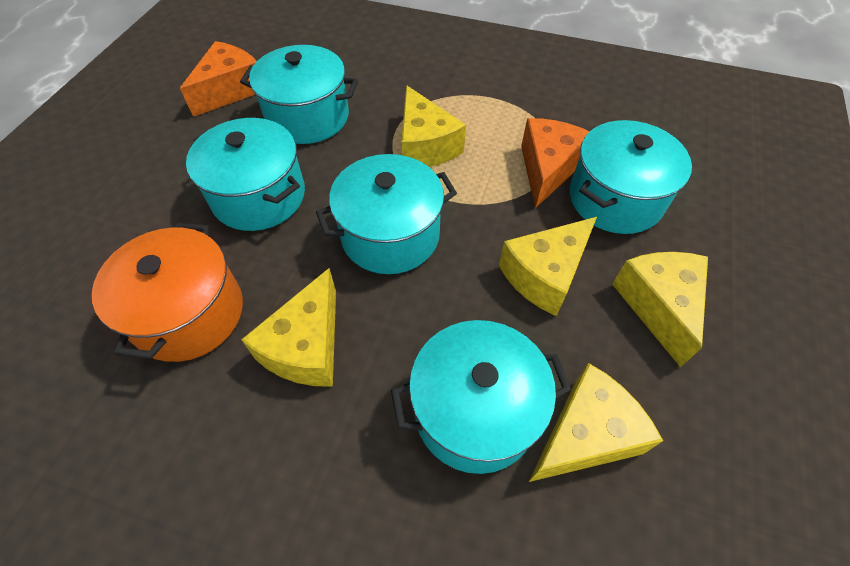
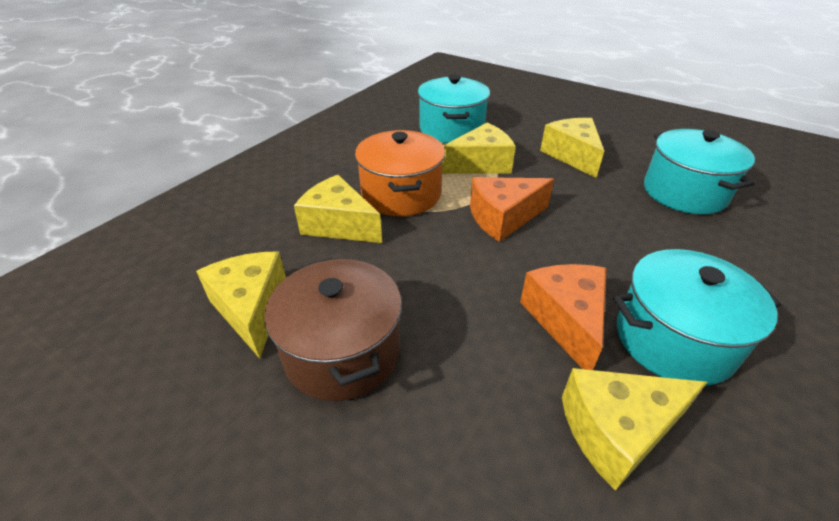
brown pot: 0 -> 1
turquoise pot: 5 -> 3

